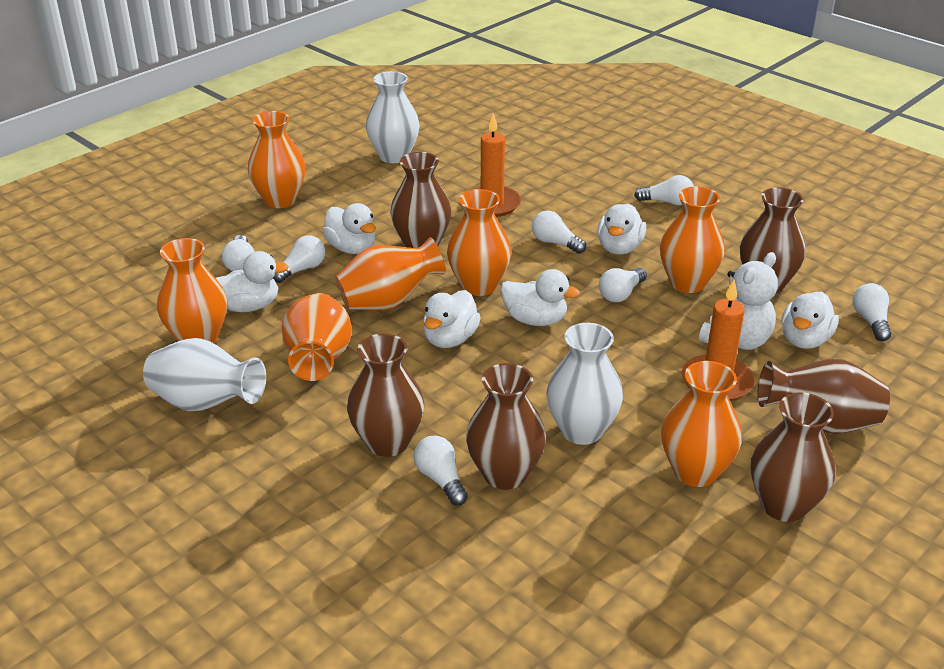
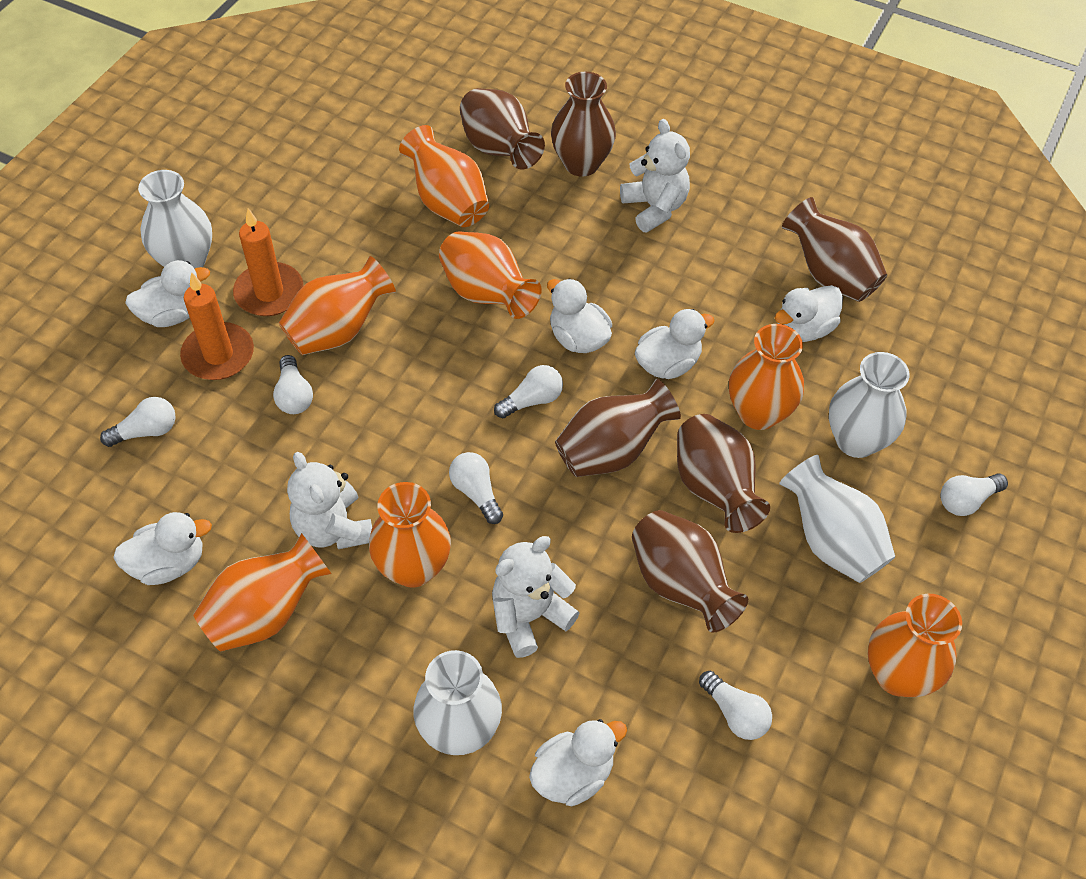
white light bulb: 7 -> 6
white teddy bear: 1 -> 3
white vase: 3 -> 4

